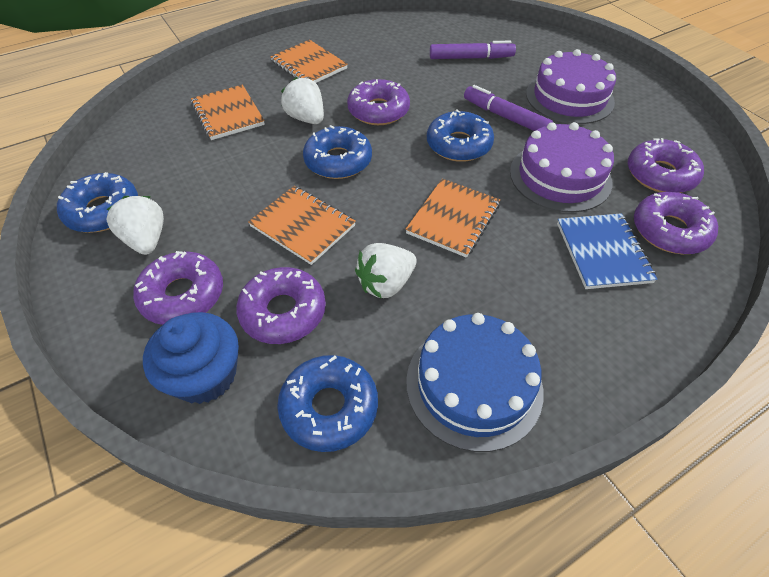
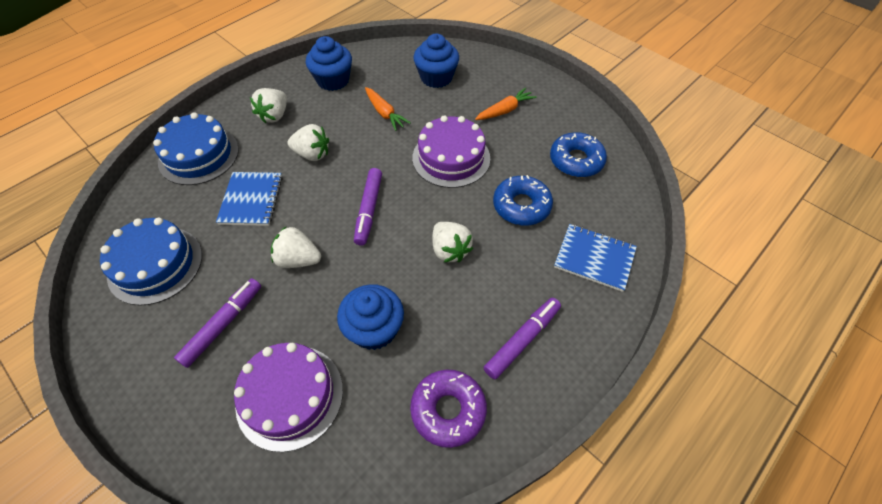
blue cake: 1 -> 2
blue cupcake: 1 -> 3
blue donut: 4 -> 2
blue notebook: 1 -> 2
orange carrot: 0 -> 2
orange notebook: 4 -> 0
purple donut: 5 -> 1
purple marker: 2 -> 3
white strawberry: 3 -> 4

